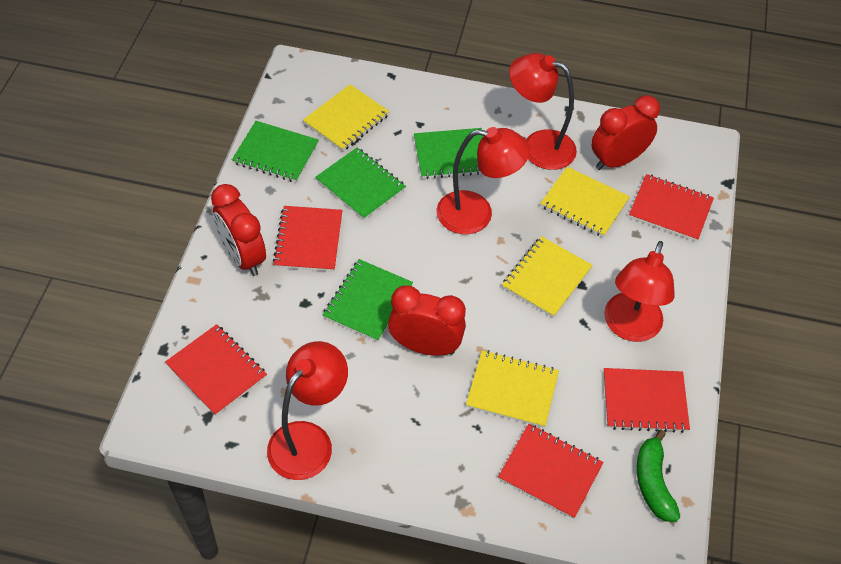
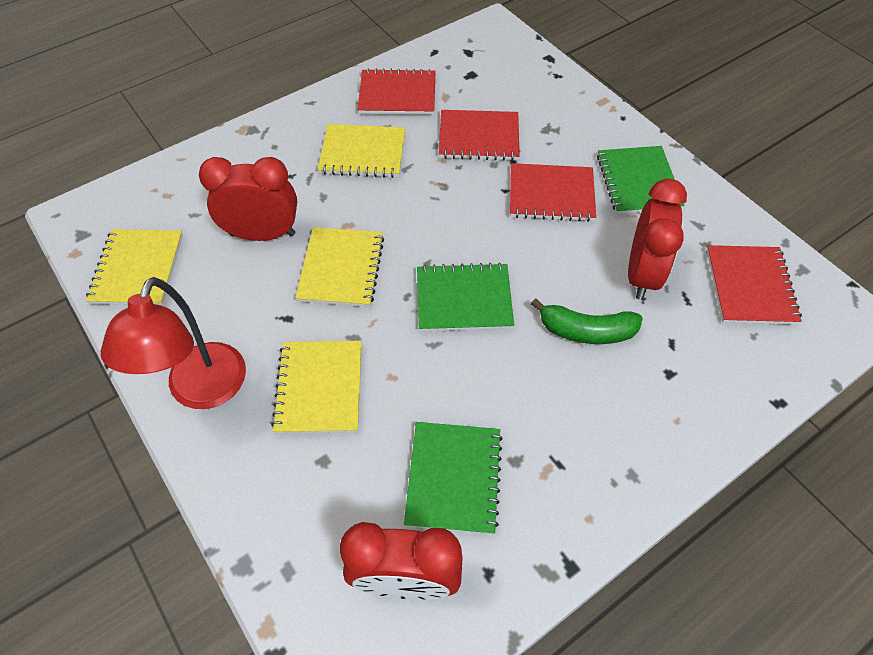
green notebook: 4 -> 3
red lamp: 4 -> 1
red notebook: 5 -> 4

